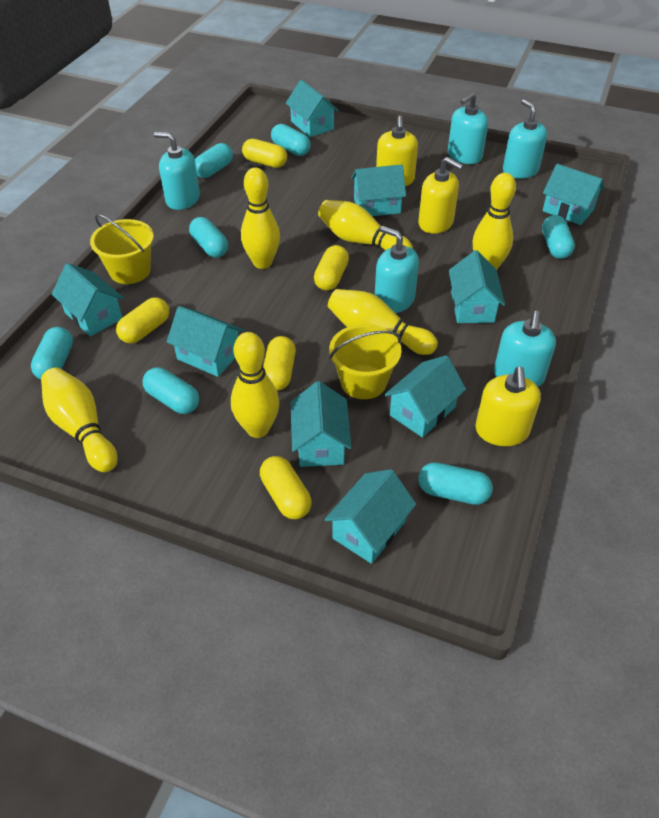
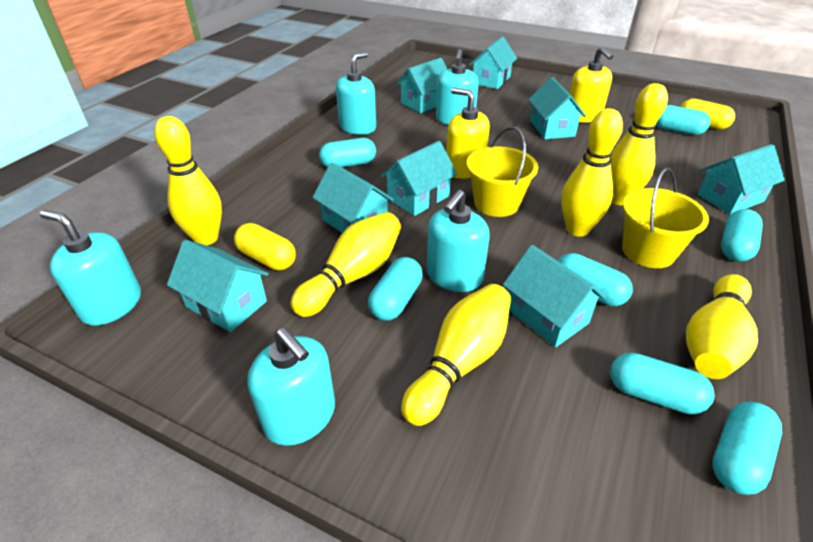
turquoise house: 9 -> 8
yellow capsule: 5 -> 2
yellow soap dispenser: 3 -> 2

